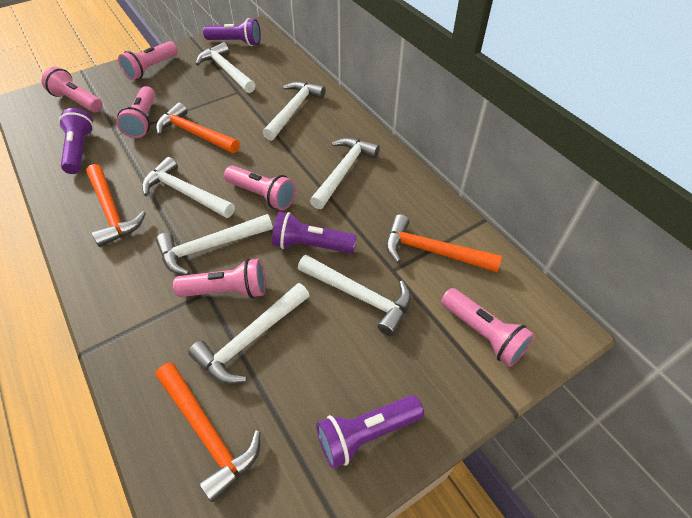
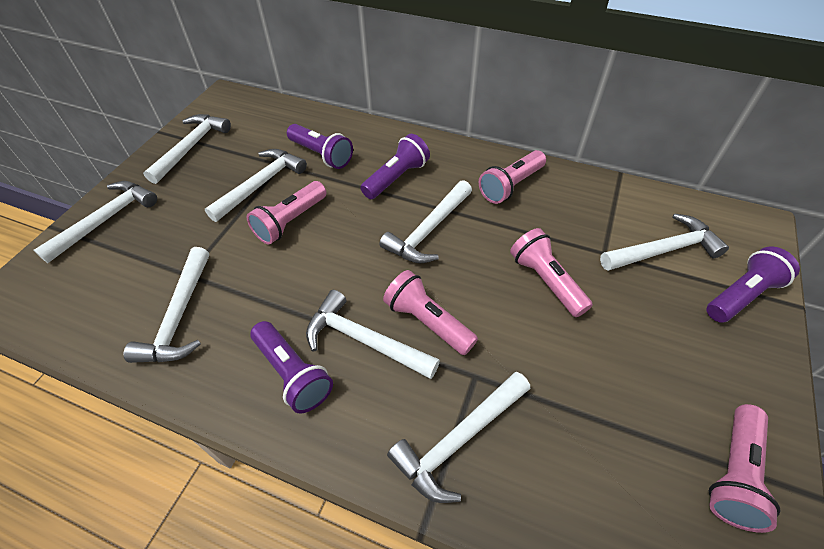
orange hammer: 4 -> 0
pink flashlight: 6 -> 5
white hammer: 7 -> 8

